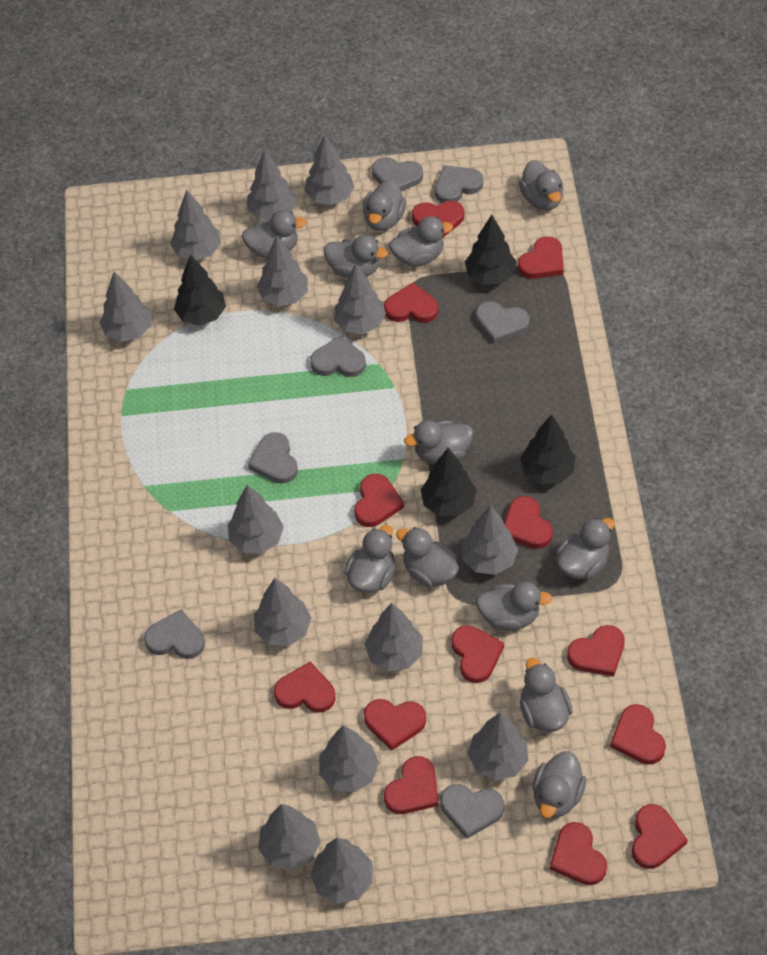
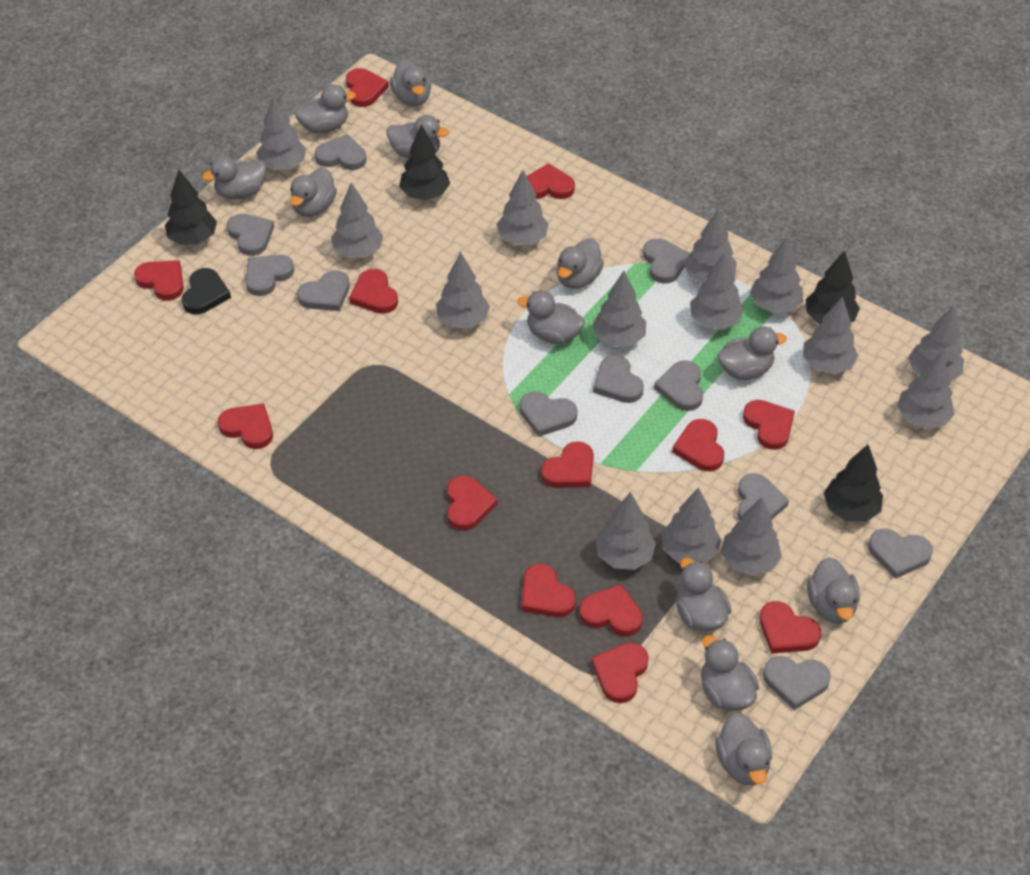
black heart: 0 -> 1
grey heart: 7 -> 11

